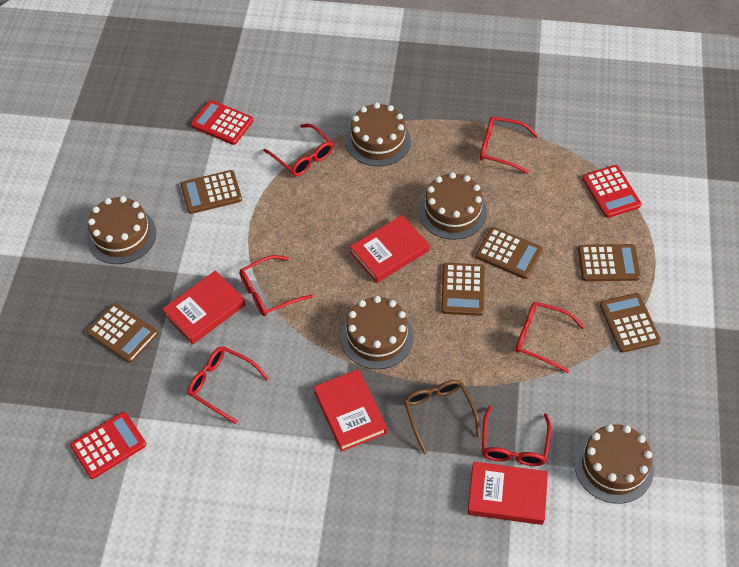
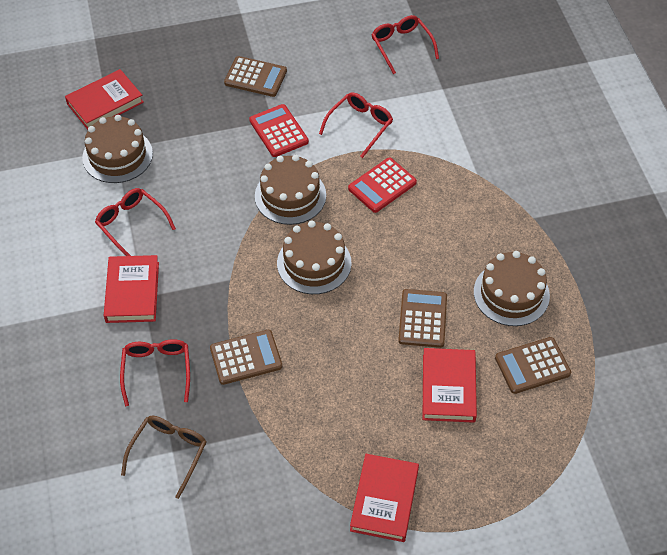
brown cake: 5 -> 4
brown calculator: 6 -> 4
red calculator: 3 -> 2
red glasses: 6 -> 4

